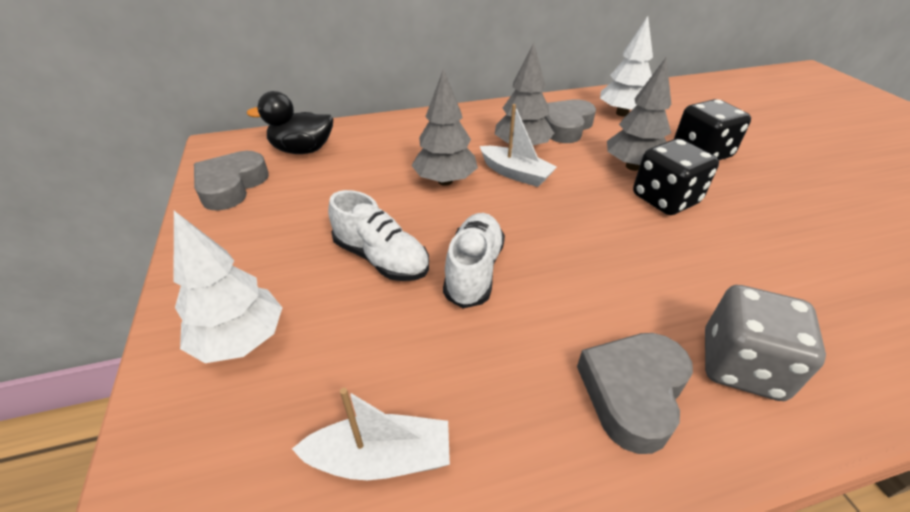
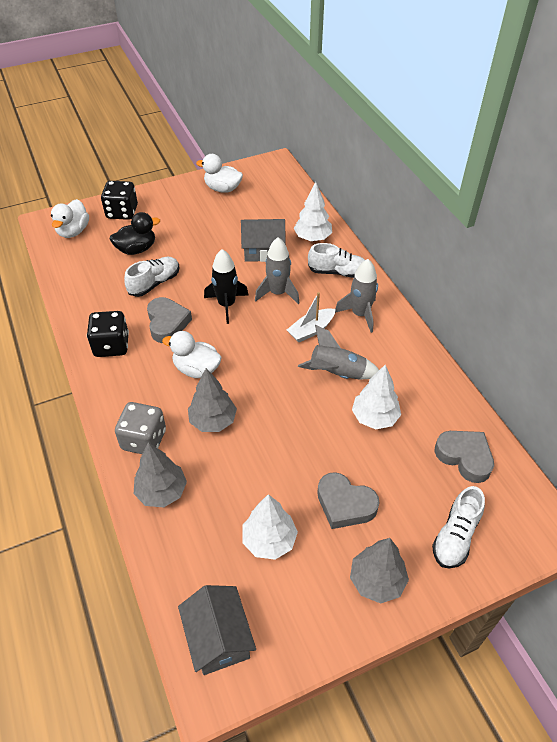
black rocket: 0 -> 1
grey house: 0 -> 2
grey rocket: 0 -> 3
white boat: 2 -> 1
white duck: 0 -> 3
white shoe: 2 -> 3
white tree: 2 -> 3

